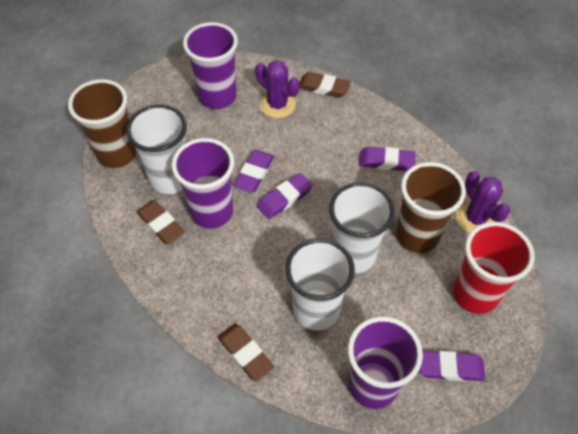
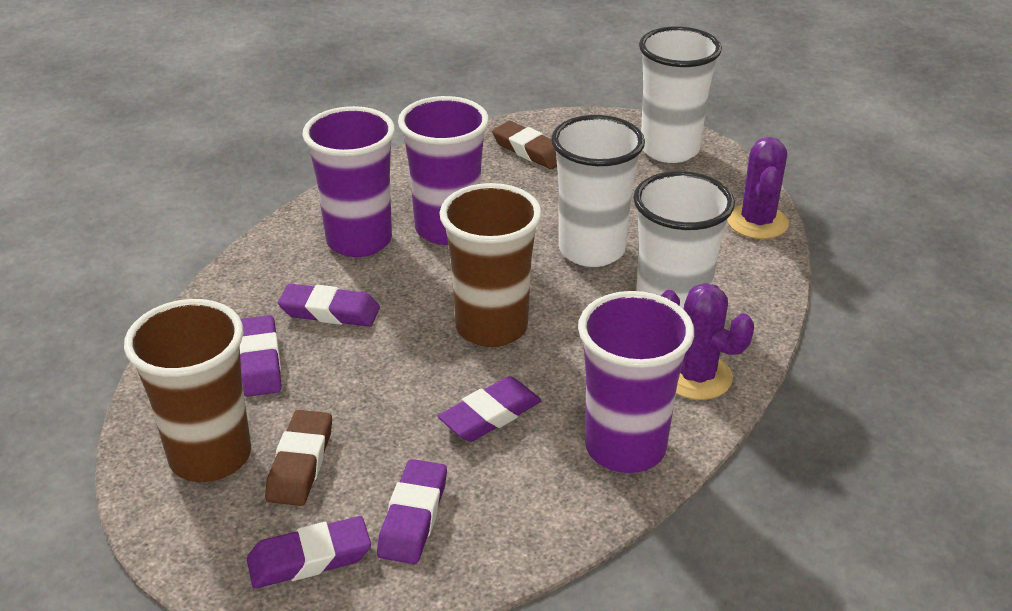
brown eraser: 3 -> 2
purple eraser: 4 -> 5
red cup: 1 -> 0

